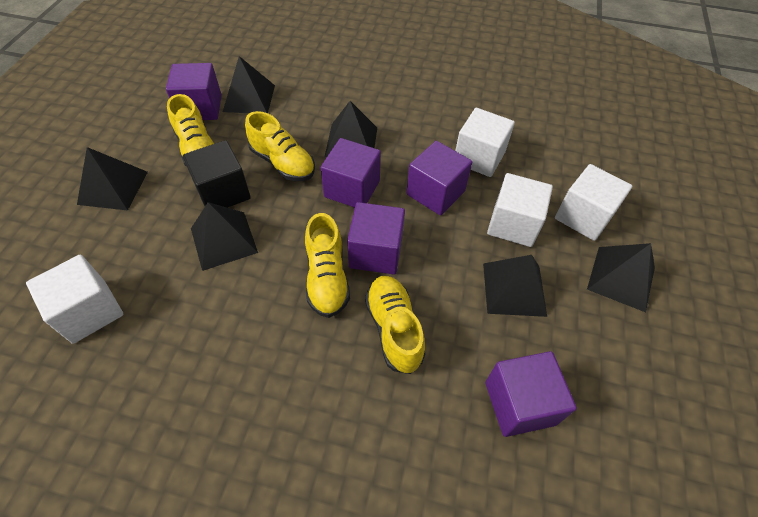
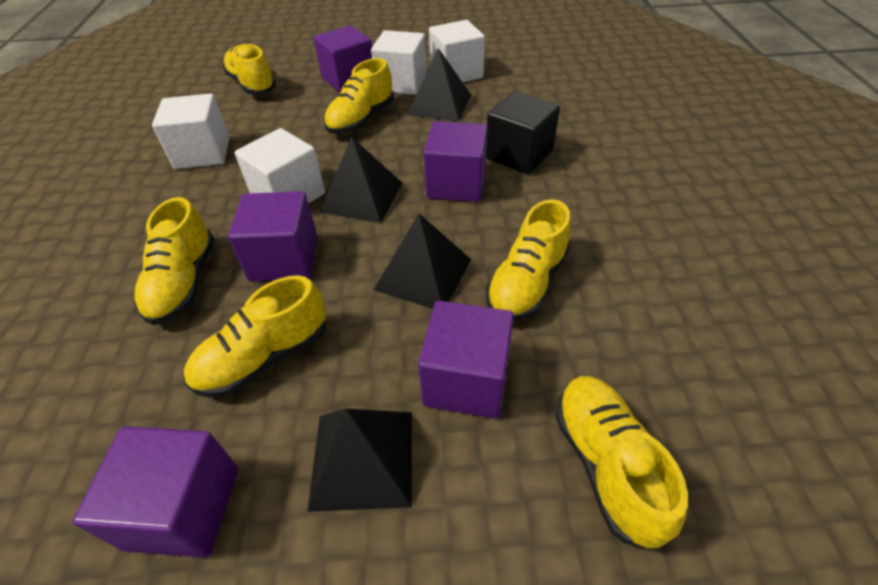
black pyramid: 6 -> 4
yellow shoe: 4 -> 6

